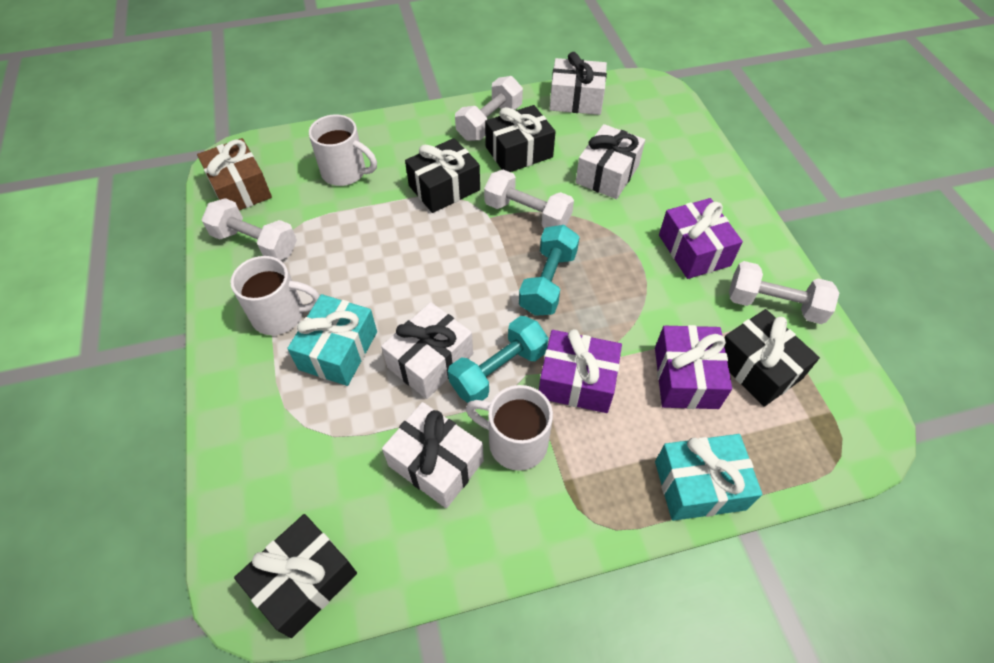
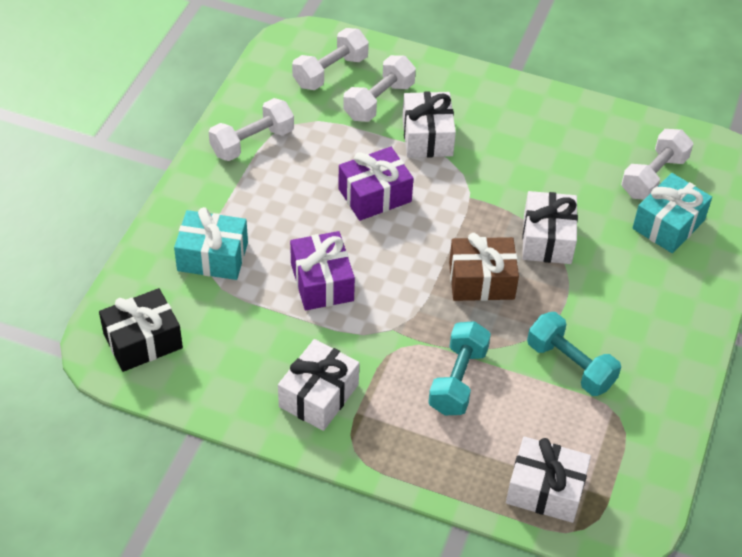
black gift: 4 -> 1
purple gift: 3 -> 2
white mug: 3 -> 0

